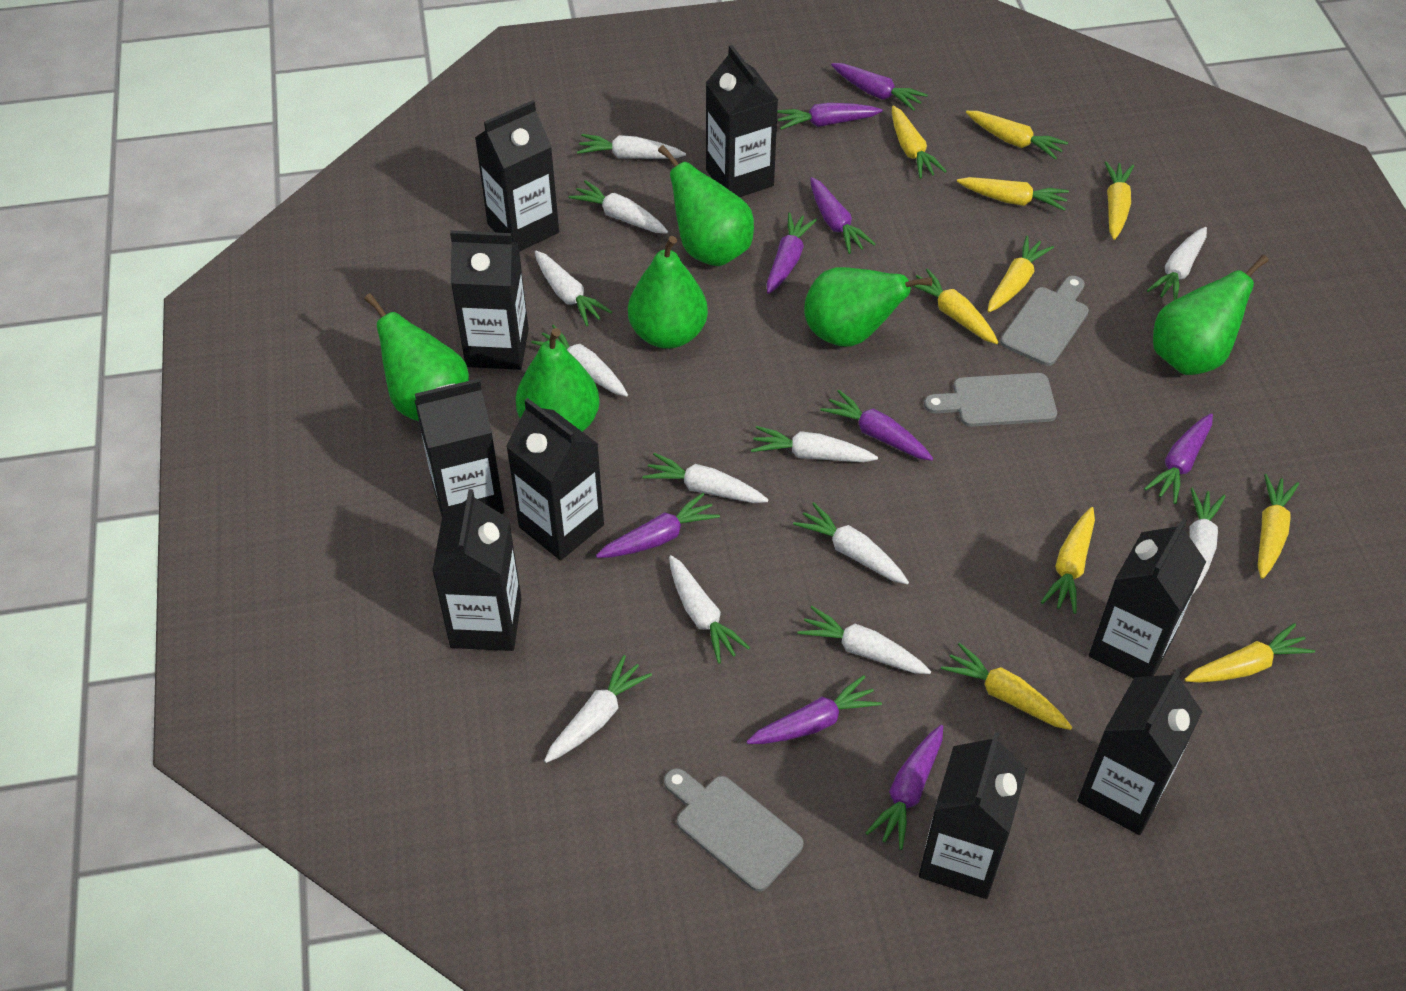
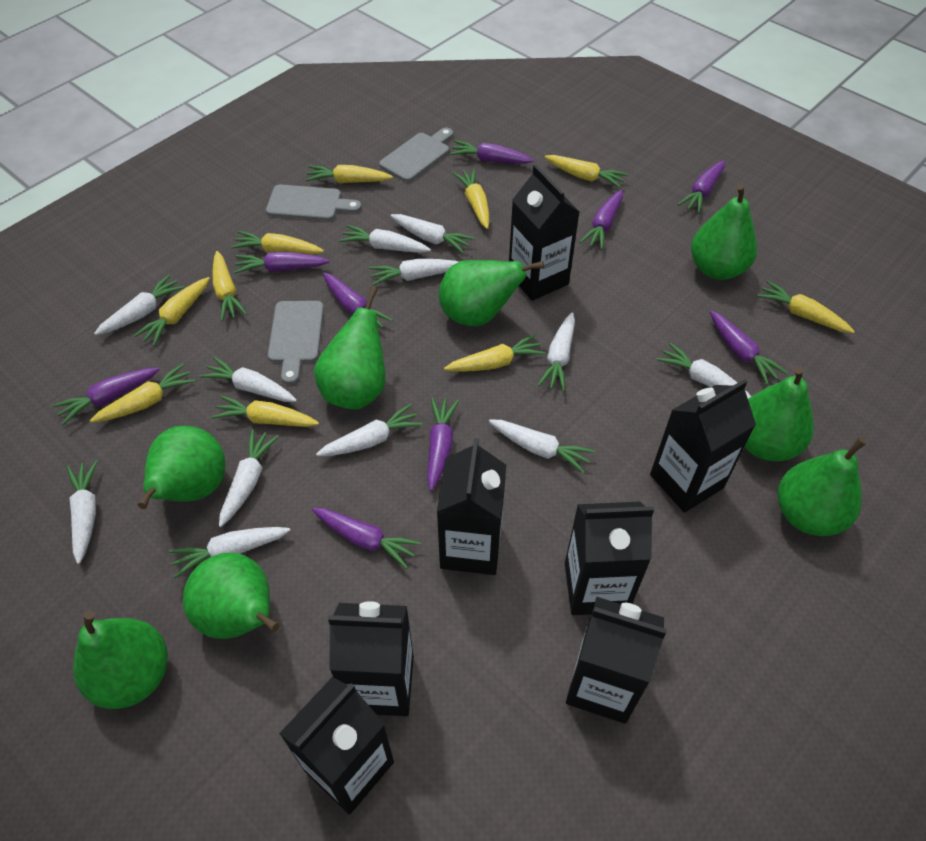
black carton: 9 -> 7
green pear: 6 -> 8

